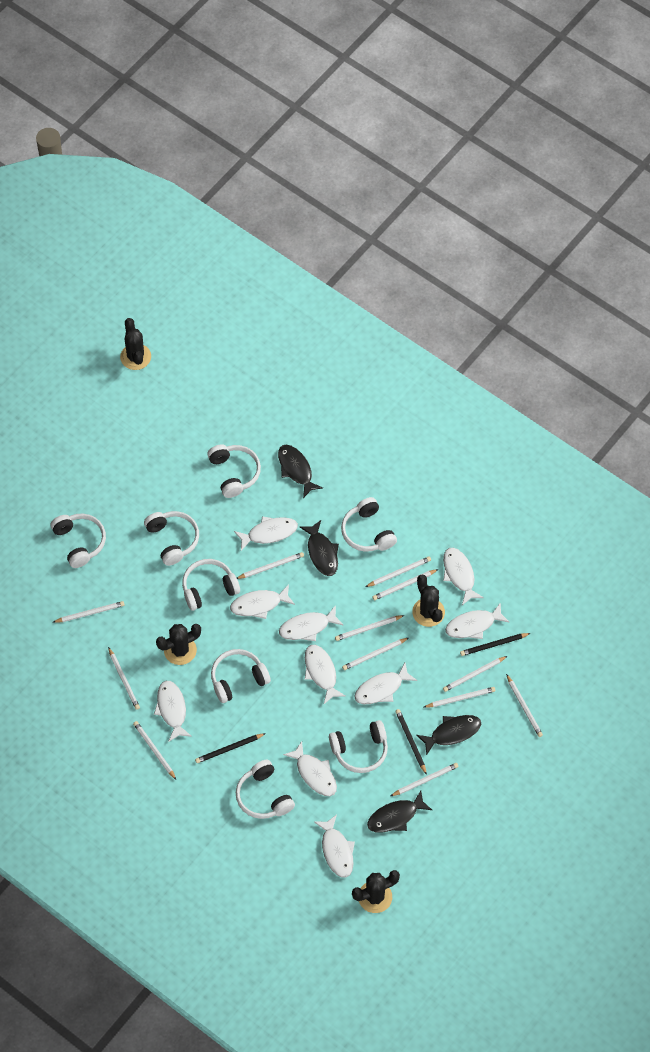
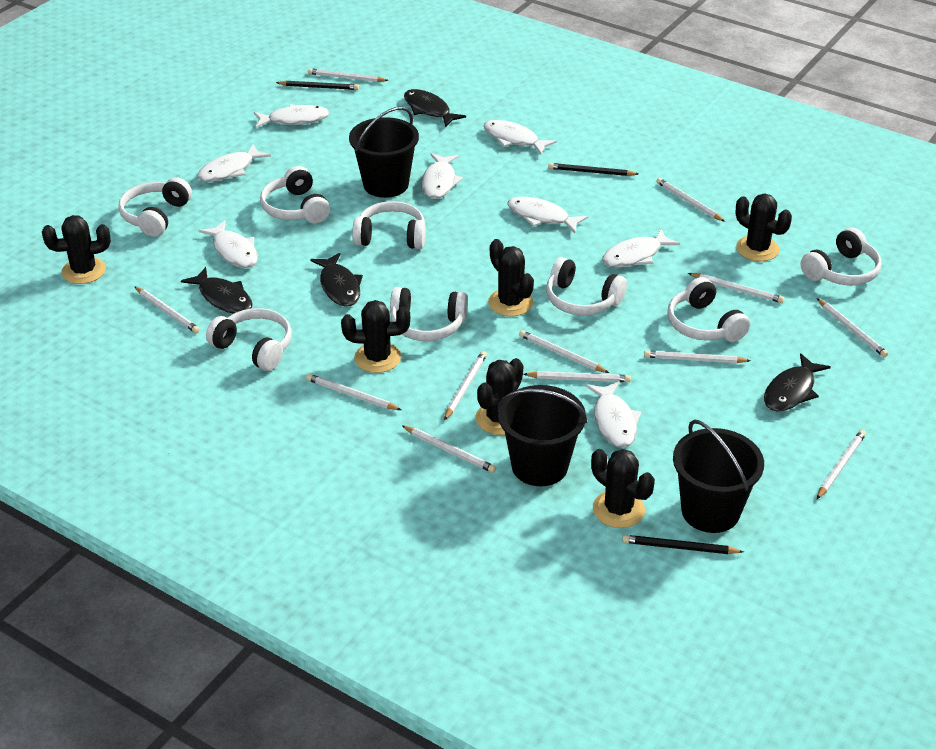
black bucket: 0 -> 3
black cactus: 4 -> 6
white fish: 10 -> 8

